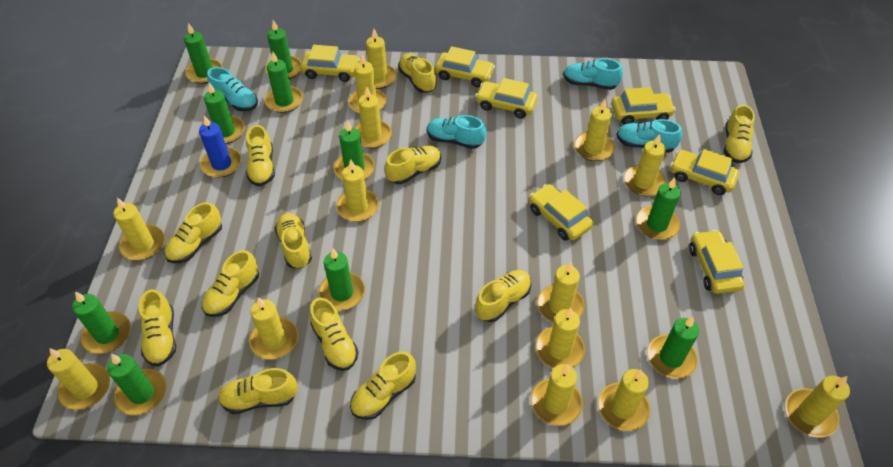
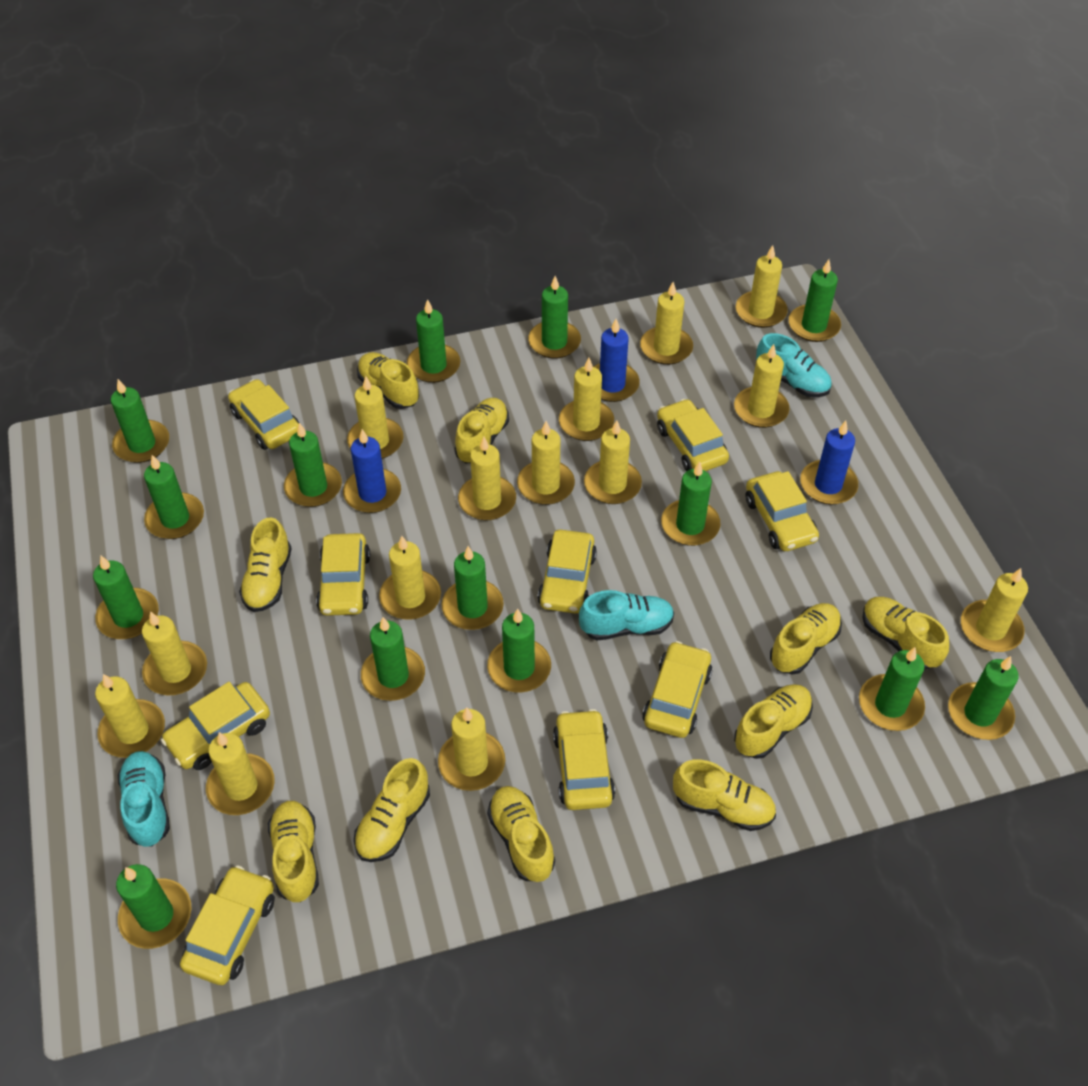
blue candle: 1 -> 3
green candle: 10 -> 14
turquoise shoe: 4 -> 3
yellow car: 7 -> 9
yellow shoe: 12 -> 10

